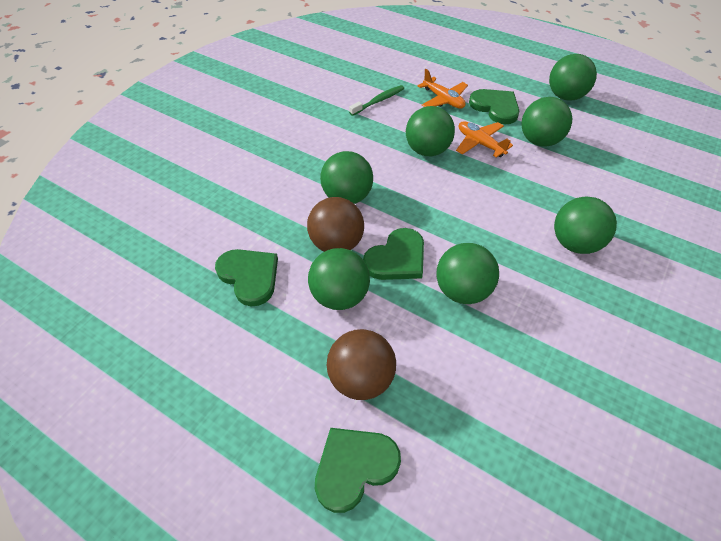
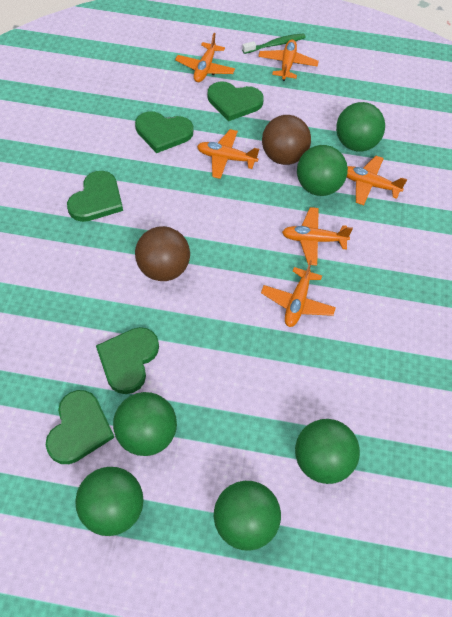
green ball: 7 -> 6
green heart: 4 -> 5
orange plane: 2 -> 6

